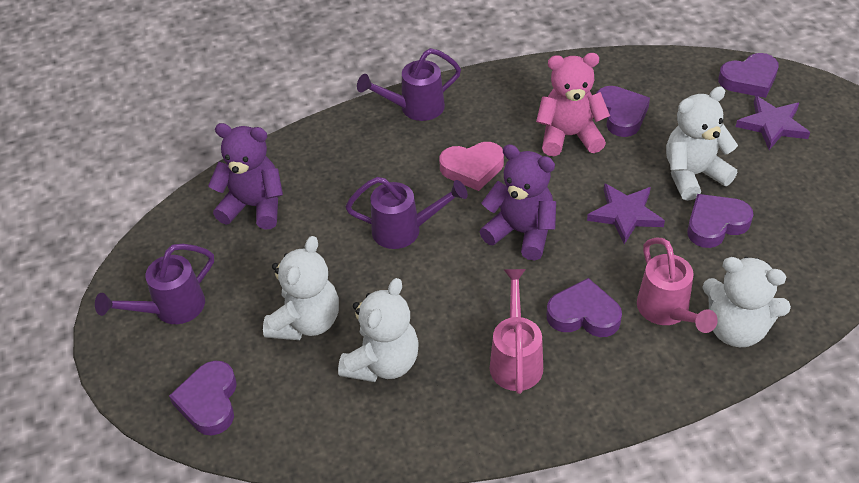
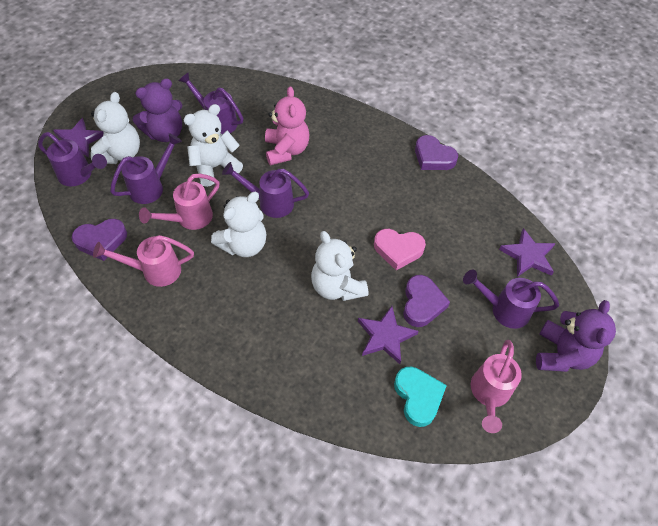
pink watering can: 2 -> 3
purple heart: 5 -> 3
purple star: 2 -> 3
purple watering can: 3 -> 5
turquoise heart: 0 -> 1

